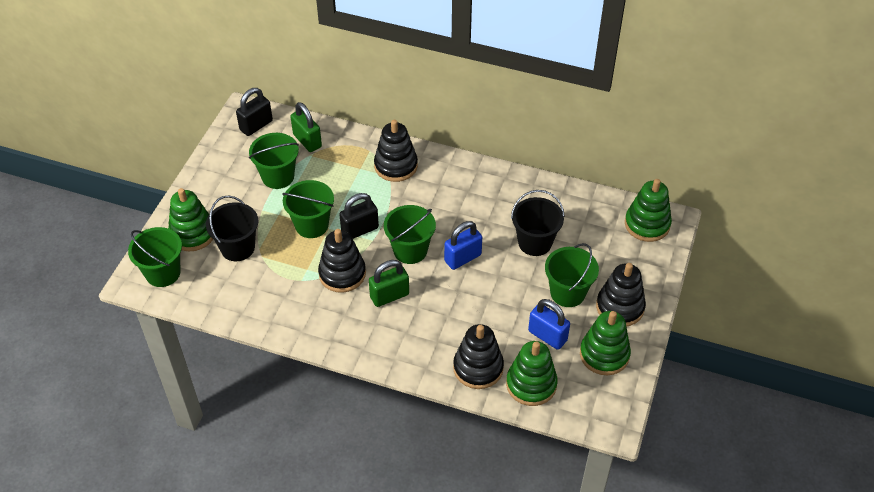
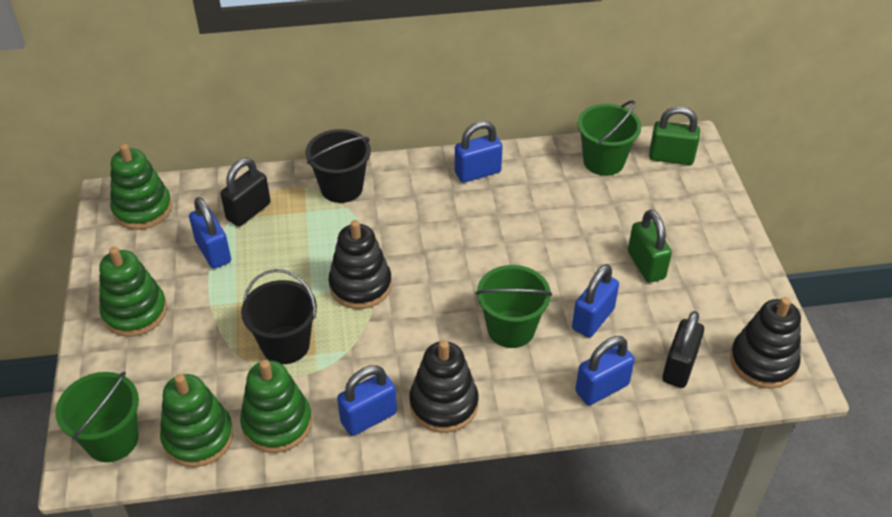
black stacking toy: 4 -> 3
blue padlock: 2 -> 5
green bucket: 5 -> 3

